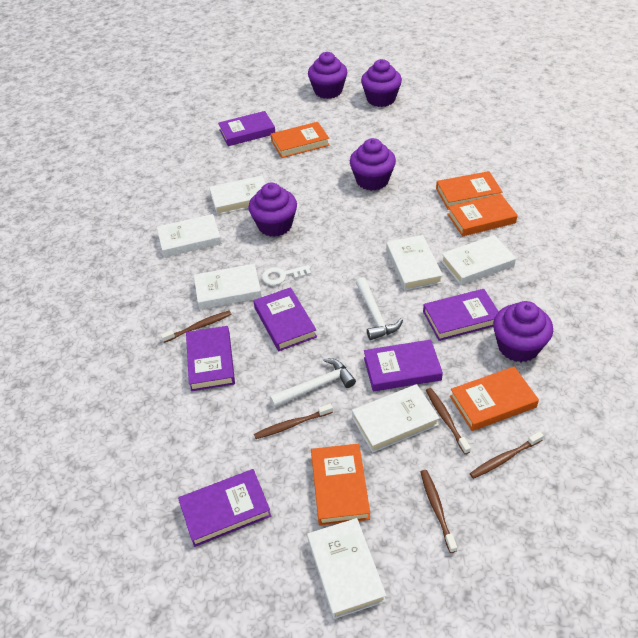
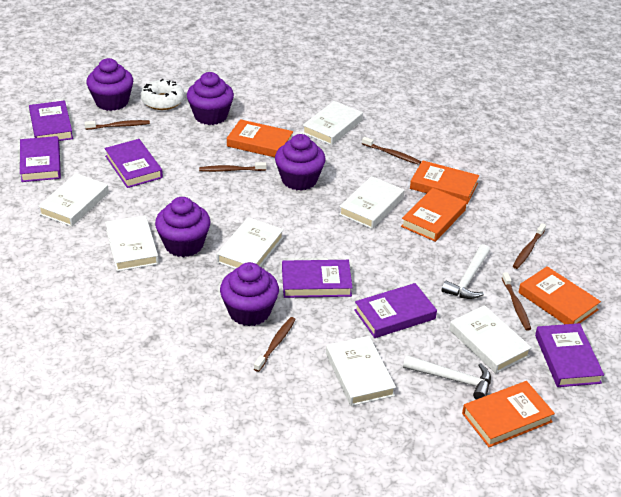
brown toothbrush: 5 -> 6
white donut: 0 -> 1
white key: 1 -> 0

